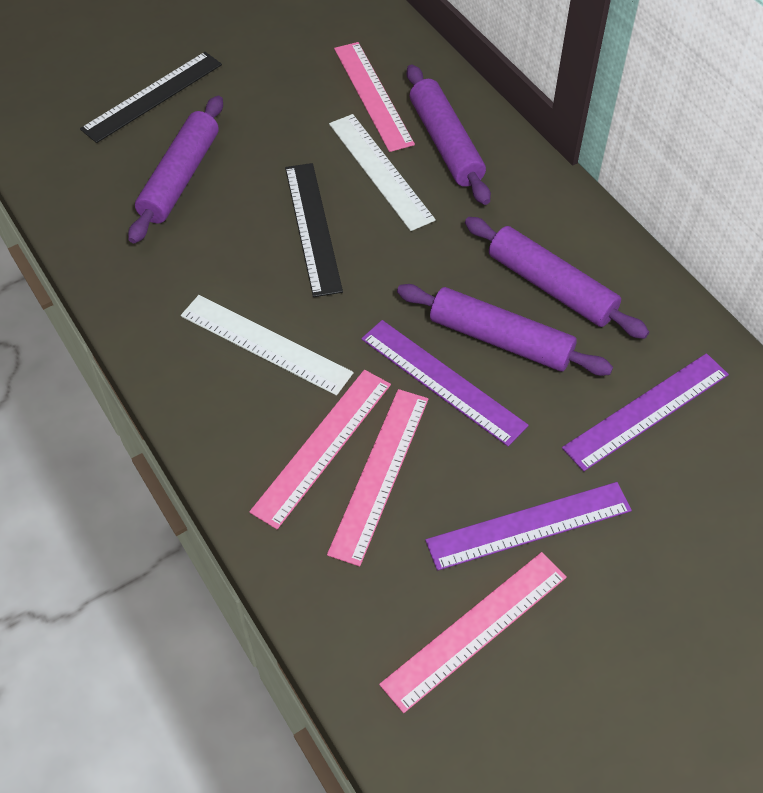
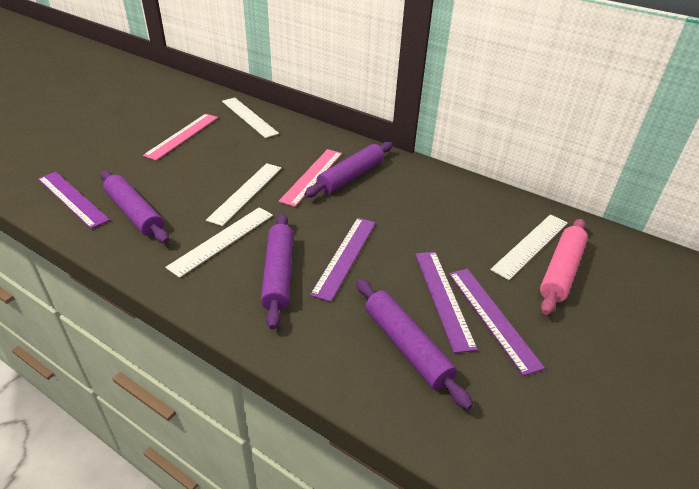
black ruler: 2 -> 0
pink rolling pin: 0 -> 1
pink ruler: 4 -> 2
purple ruler: 3 -> 4
white ruler: 2 -> 4

